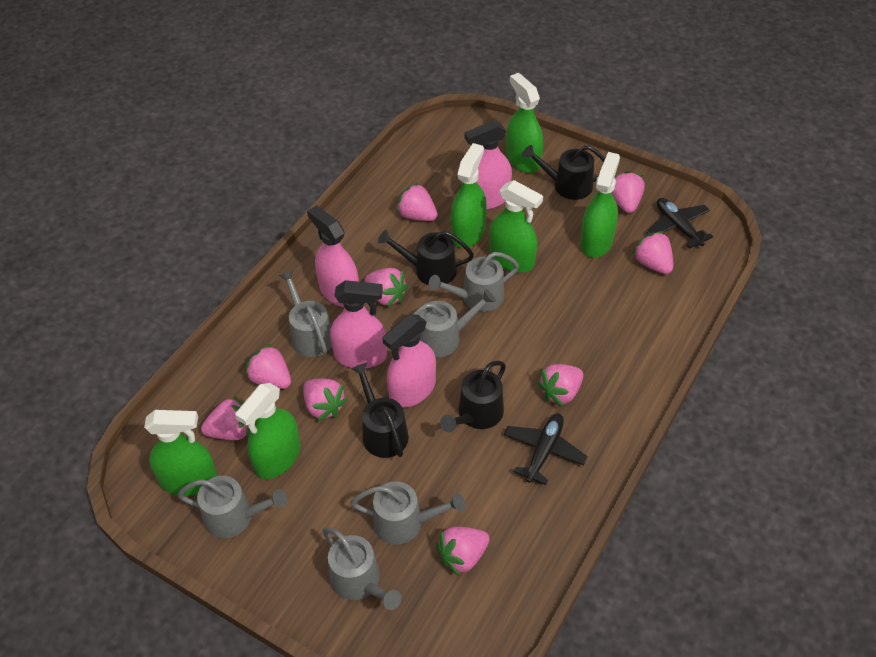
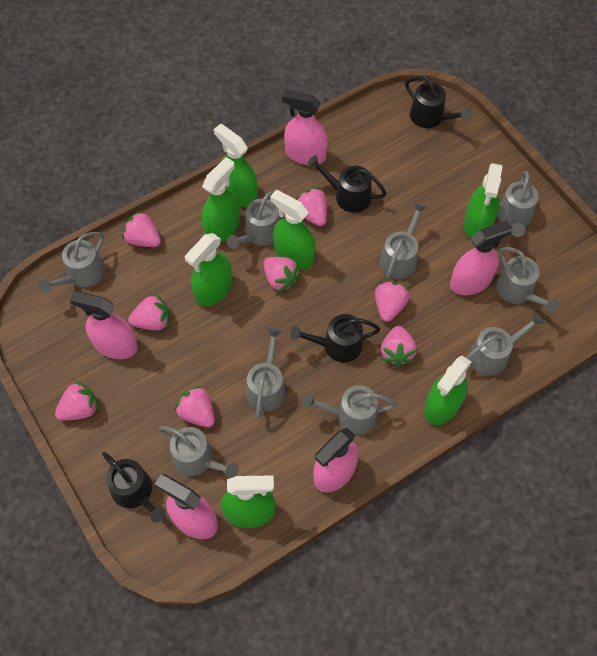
black plane: 2 -> 0
green spray bottle: 6 -> 7
grey watering can: 6 -> 9
pink spray bottle: 4 -> 5
pink strawberry: 9 -> 8

